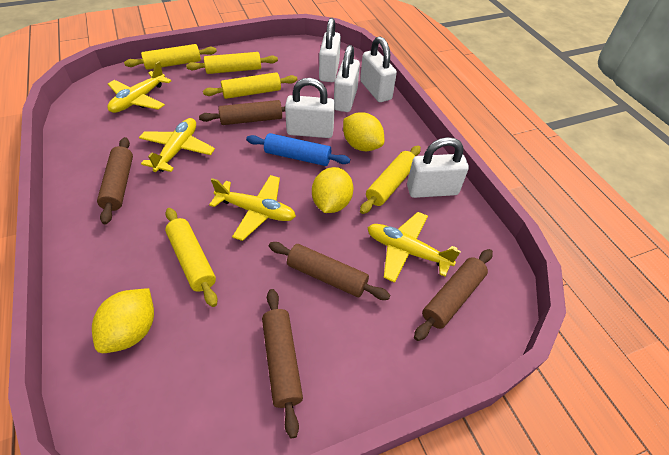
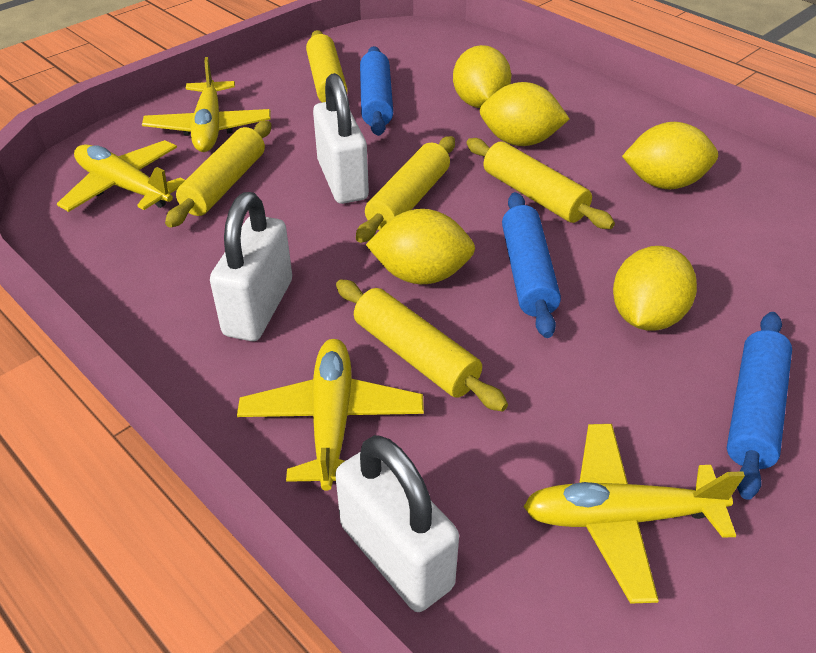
blue rolling pin: 1 -> 3
brown rolling pin: 5 -> 0
white padlock: 5 -> 3
yellow lemon: 3 -> 5

